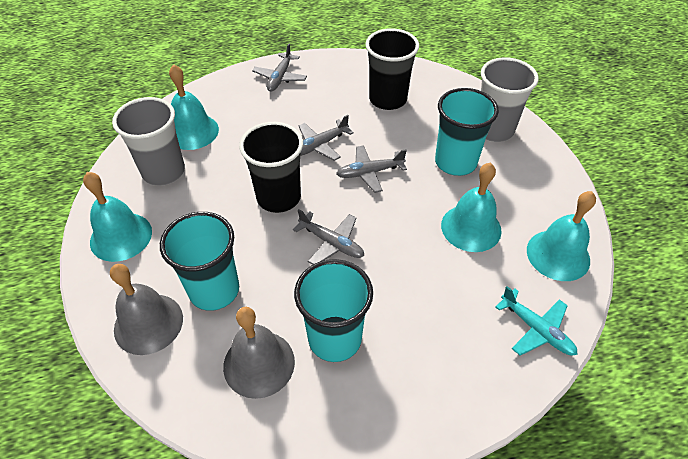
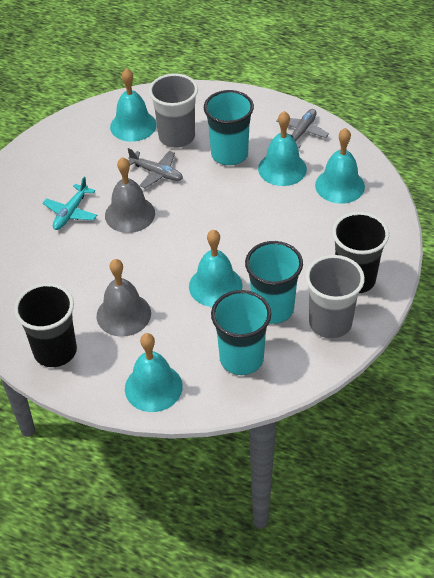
grey plane: 4 -> 2
turquoise bell: 4 -> 5

